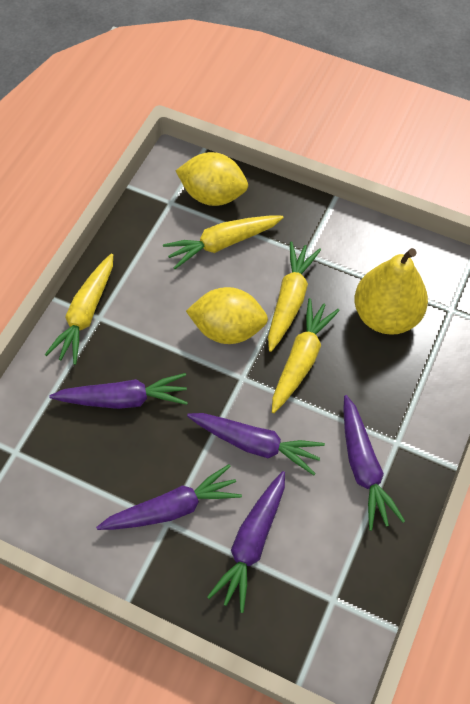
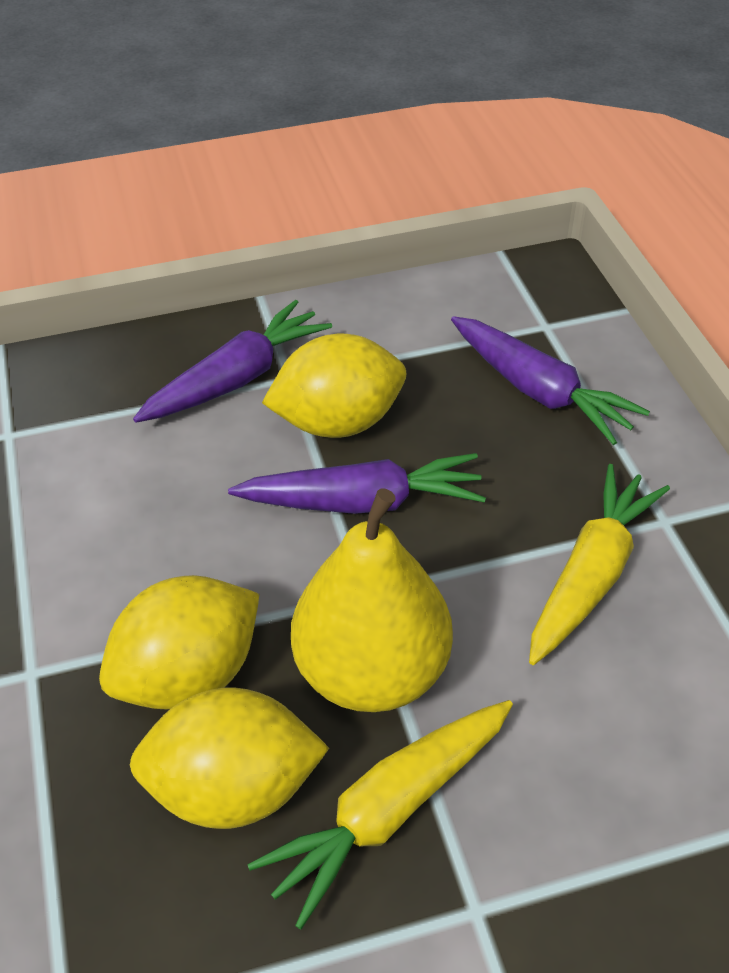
purple carrot: 5 -> 3
yellow carrot: 4 -> 2
yellow lemon: 2 -> 3

